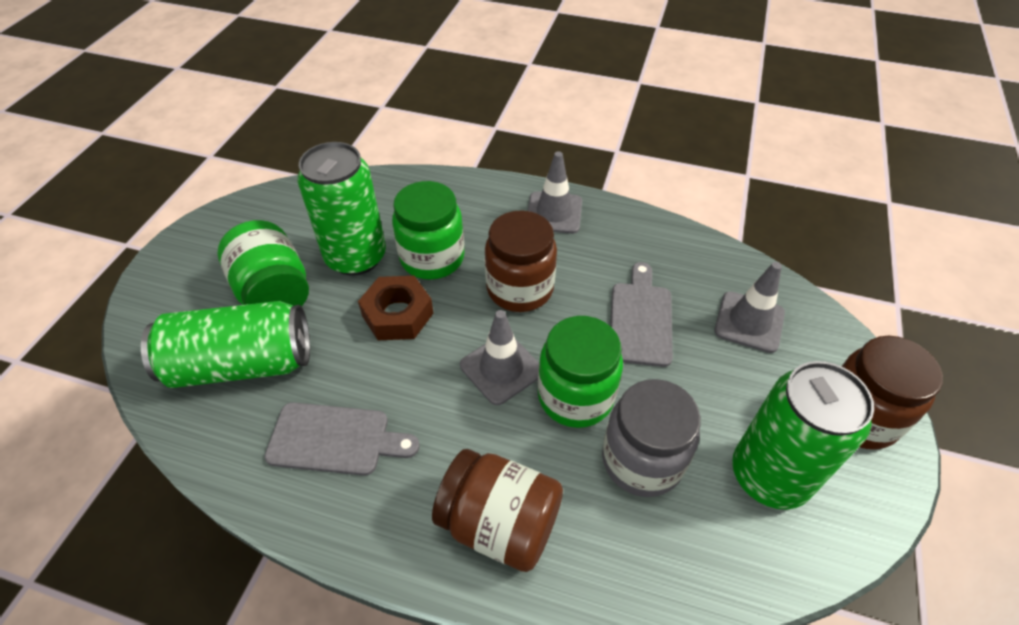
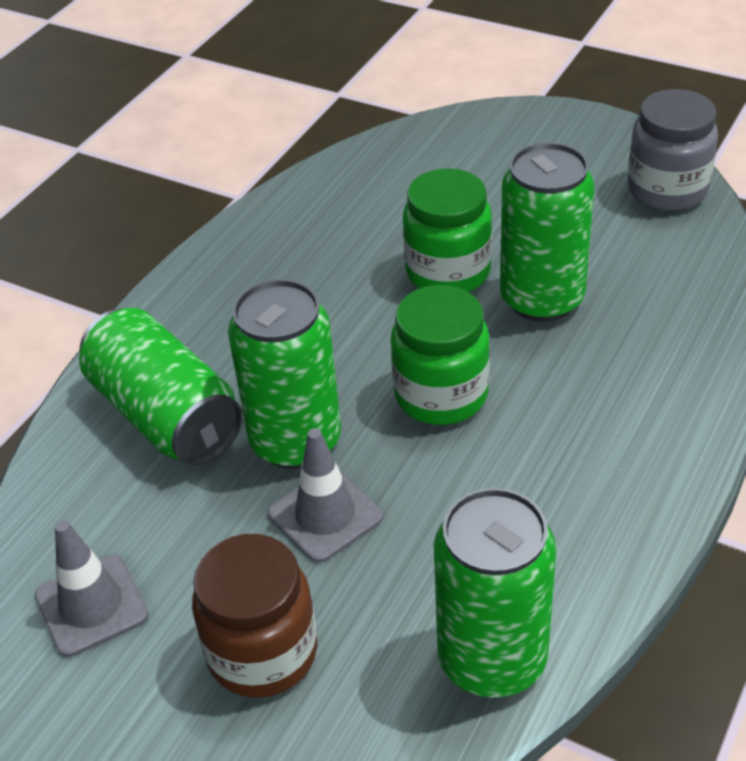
brown jar: 3 -> 1
brown nut: 1 -> 0
green can: 3 -> 4
green jar: 3 -> 2
grey cutting board: 2 -> 0
grey traffic cone: 3 -> 2

